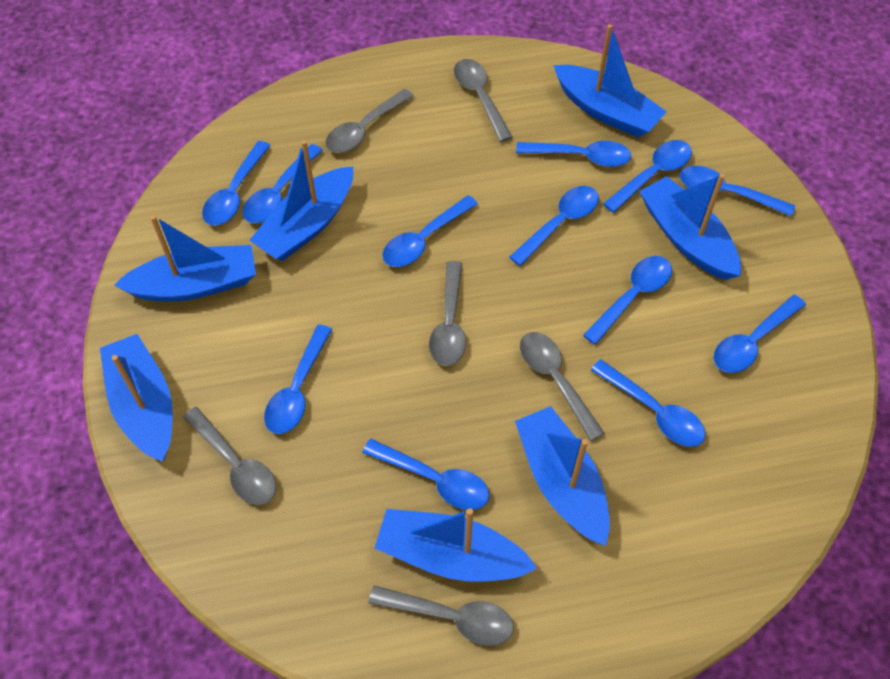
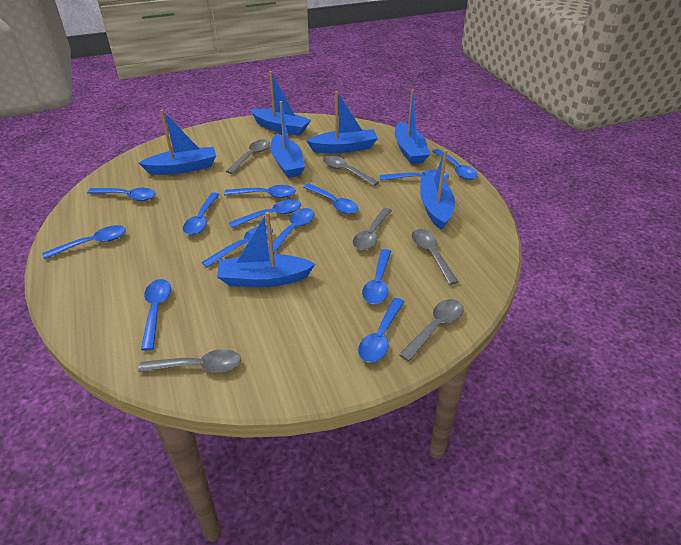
blue spoon: 12 -> 13

